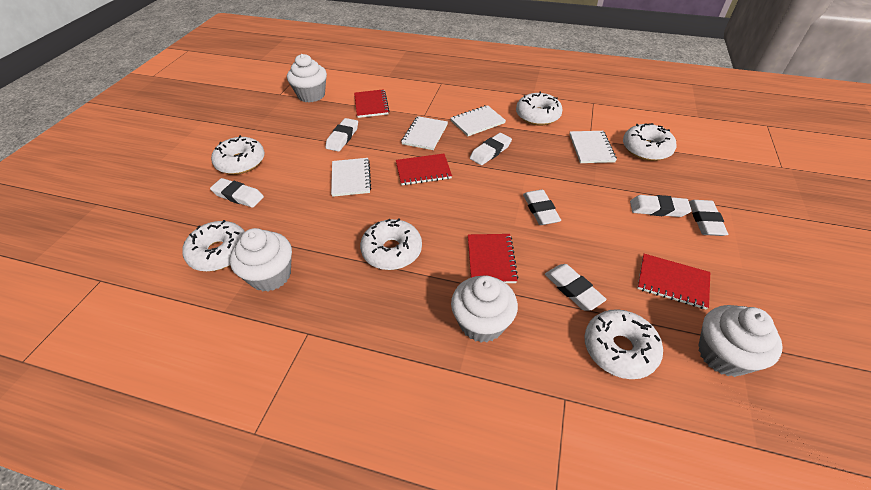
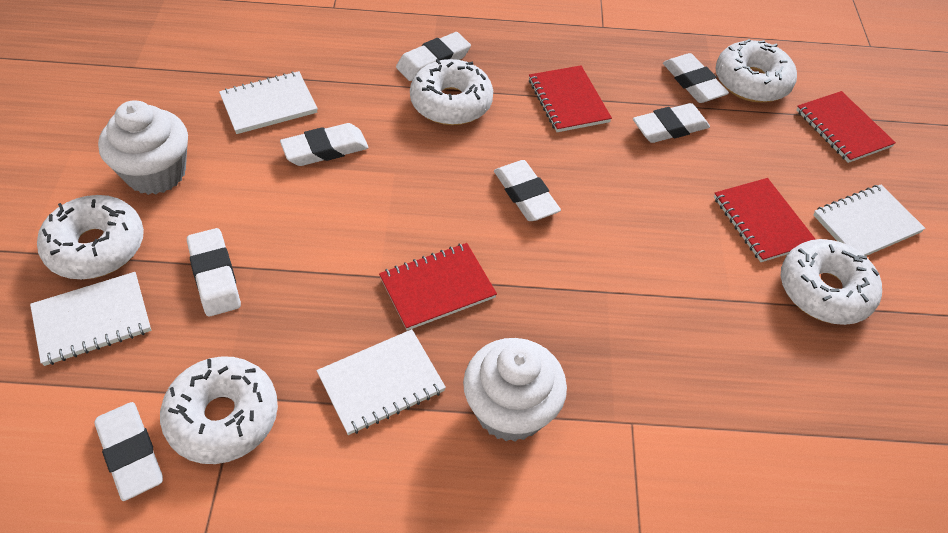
white cupcake: 4 -> 2
white donut: 6 -> 5

